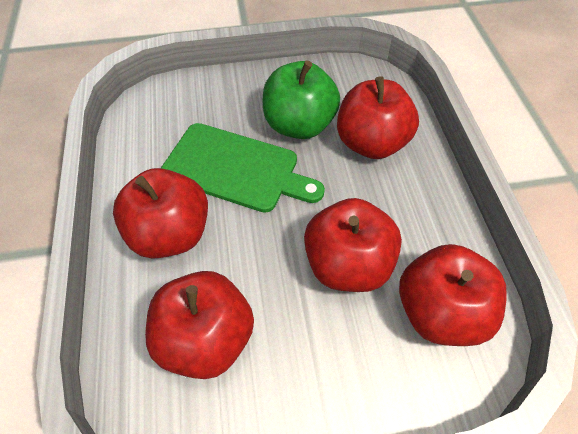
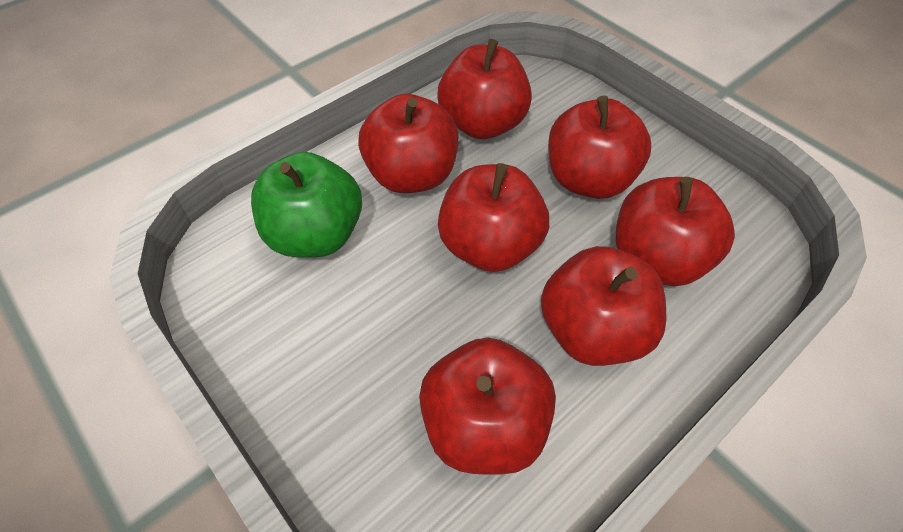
green cutting board: 1 -> 0
red apple: 5 -> 7

